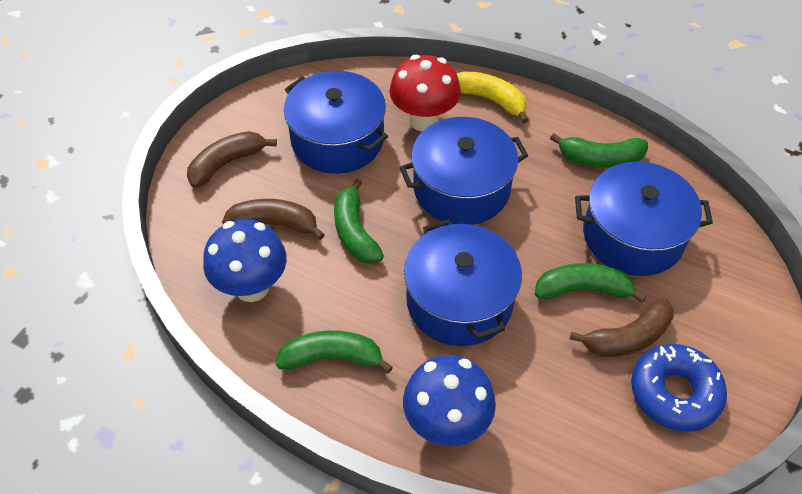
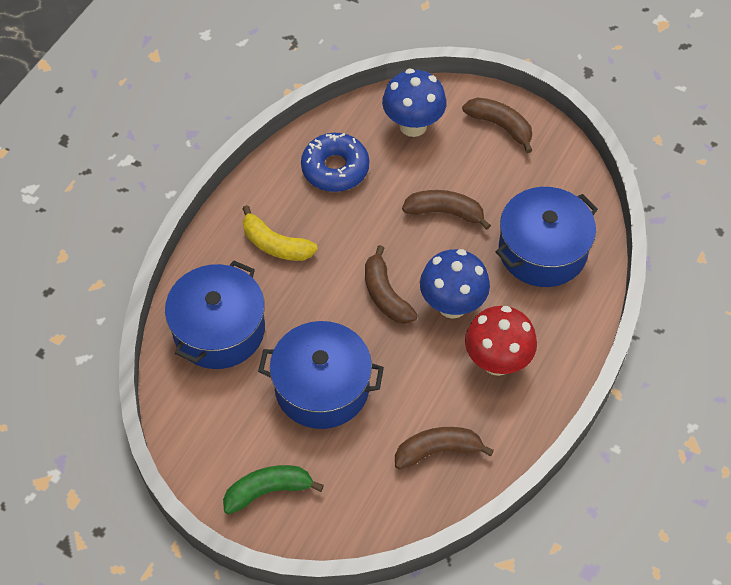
blue pot: 4 -> 3
brown banana: 3 -> 4
green banana: 4 -> 1

